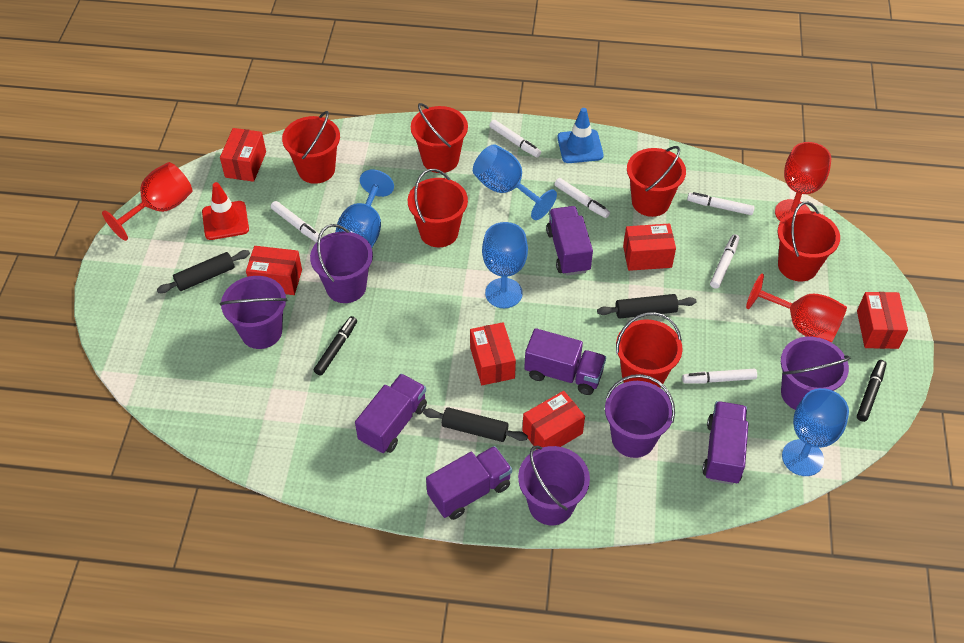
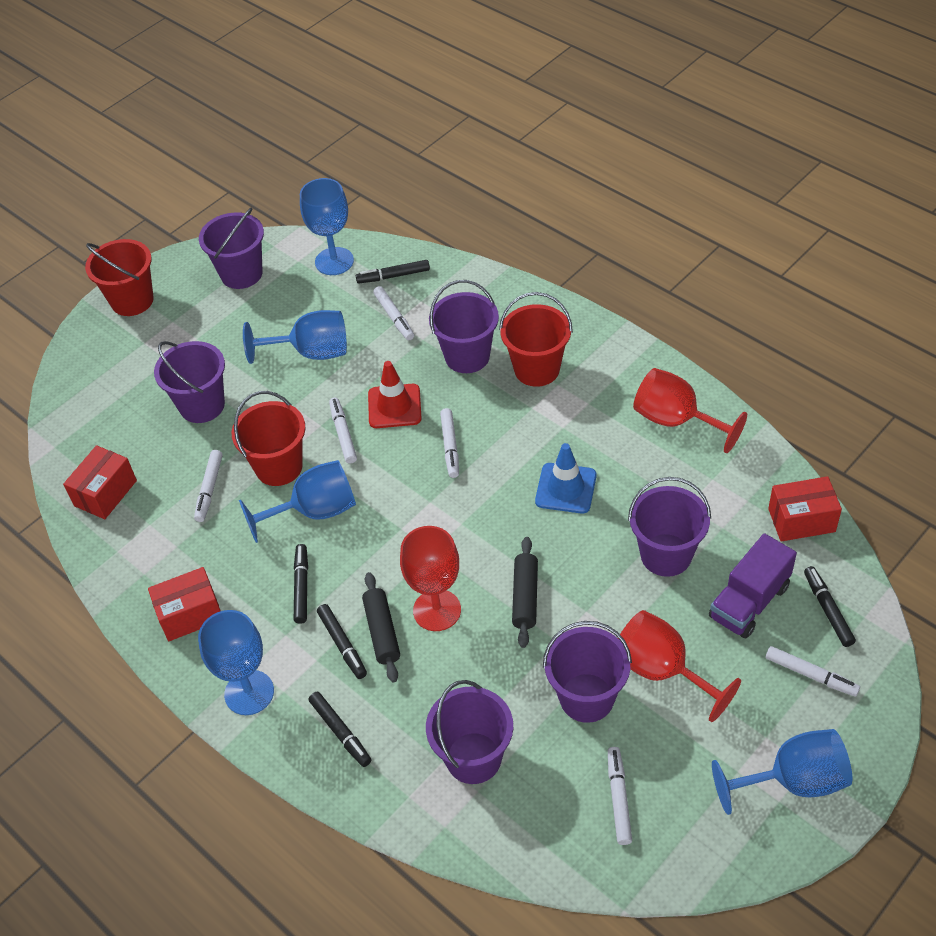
black marker: 2 -> 5
black rolling pin: 3 -> 2
blue goblet: 4 -> 5
purple bucket: 5 -> 6
purple truck: 5 -> 1
red box: 6 -> 3
red bucket: 6 -> 3

